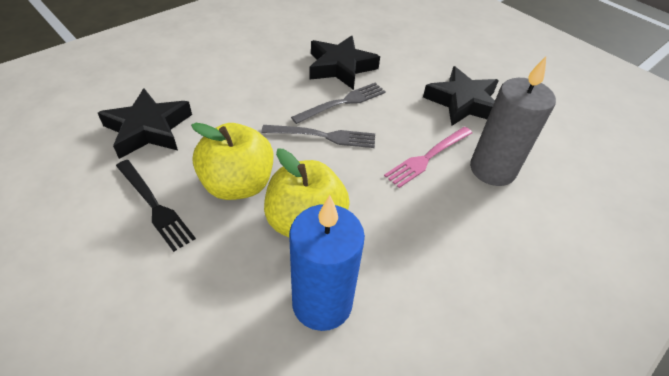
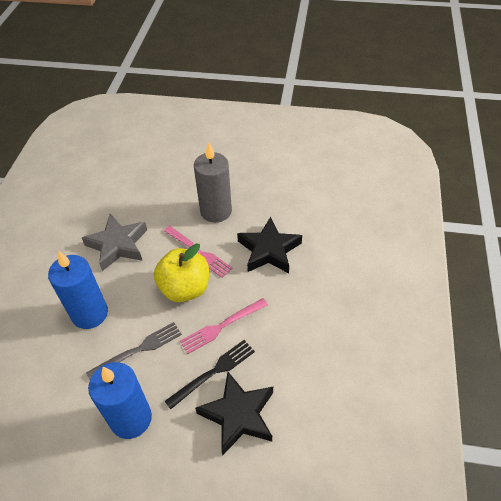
black star: 3 -> 2
blue candle: 1 -> 2
grey fork: 2 -> 1
grey star: 0 -> 1
pink fork: 1 -> 2
yellow apple: 2 -> 1

